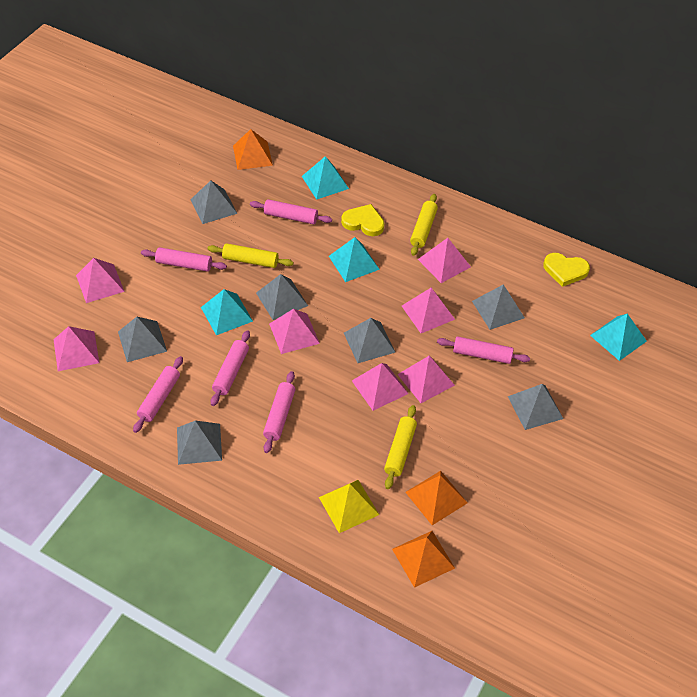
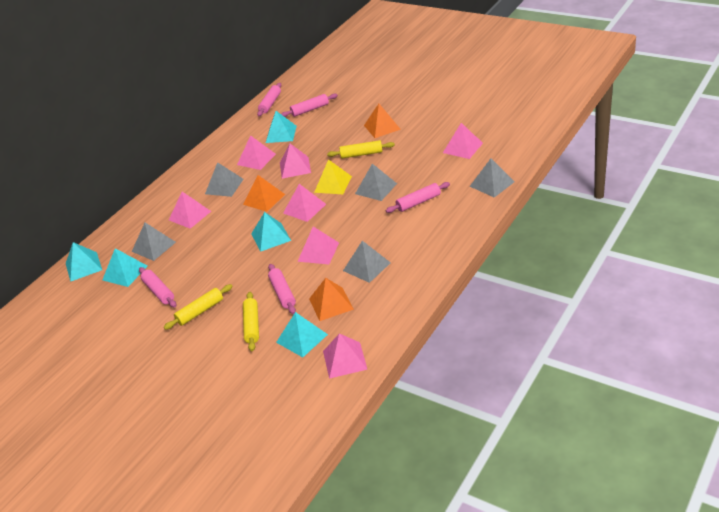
grey pyramid: 7 -> 5
pink rolling pin: 6 -> 5
turquoise pyramid: 4 -> 5
yellow heart: 2 -> 0

